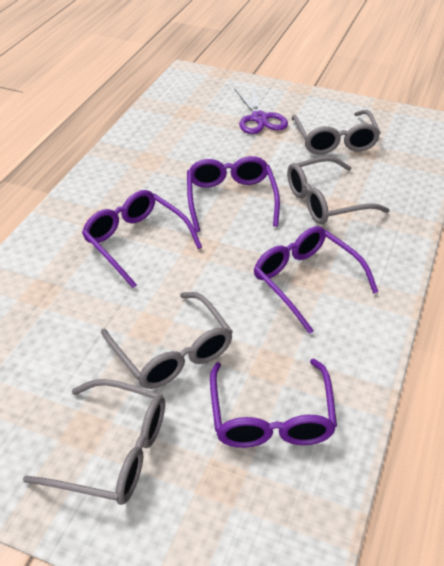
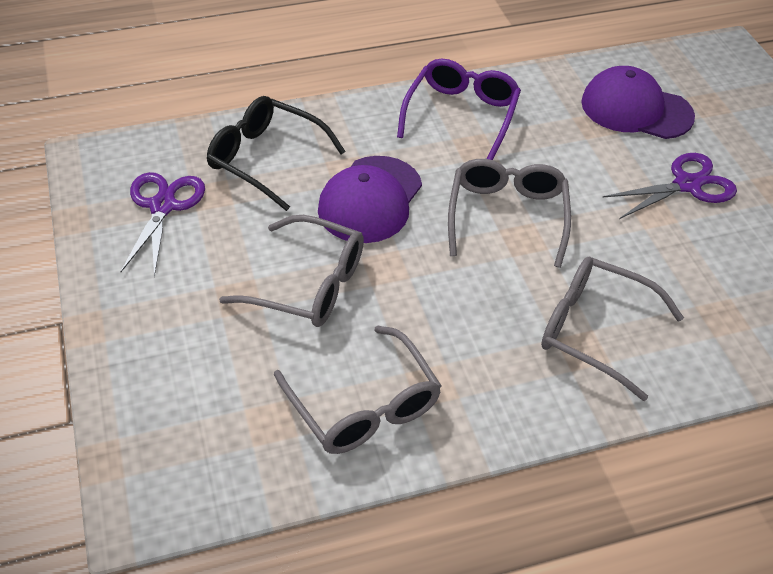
black glasses: 0 -> 1
purple cap: 0 -> 2
purple glasses: 4 -> 1
purple scissors: 1 -> 2

